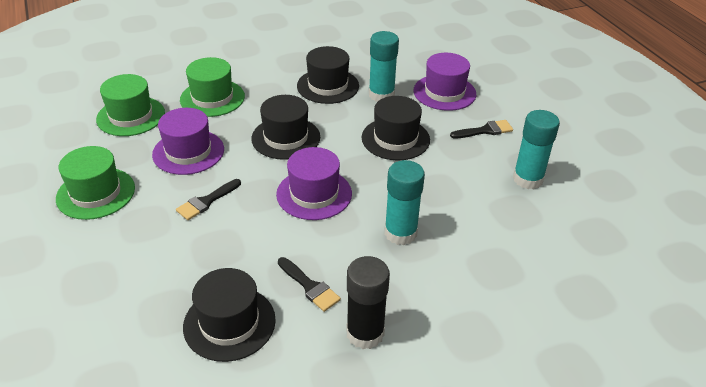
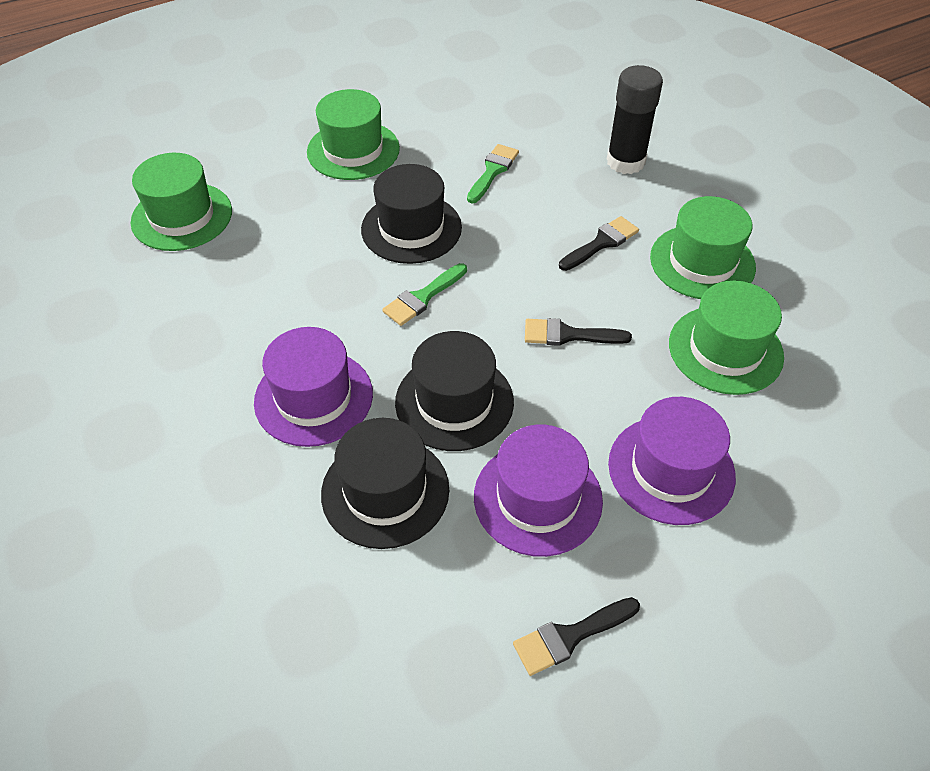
black hat: 4 -> 3
green brush: 0 -> 2
green hat: 3 -> 4
turquoise glue stick: 3 -> 0

